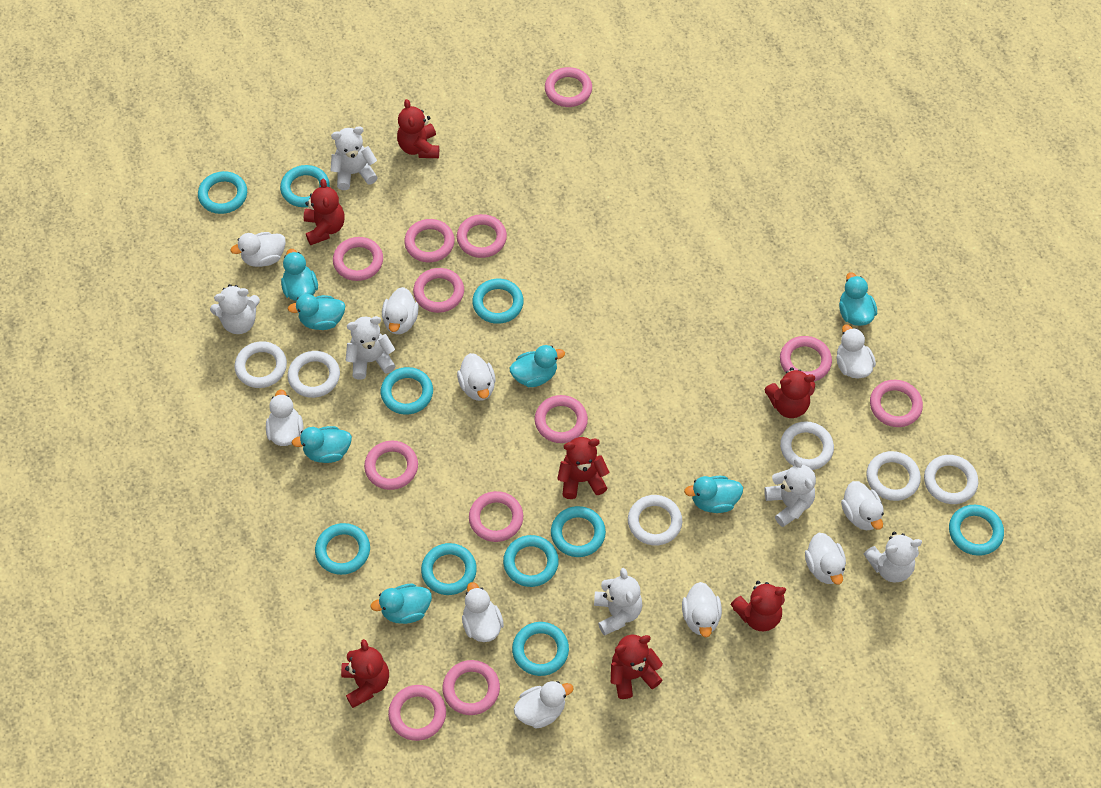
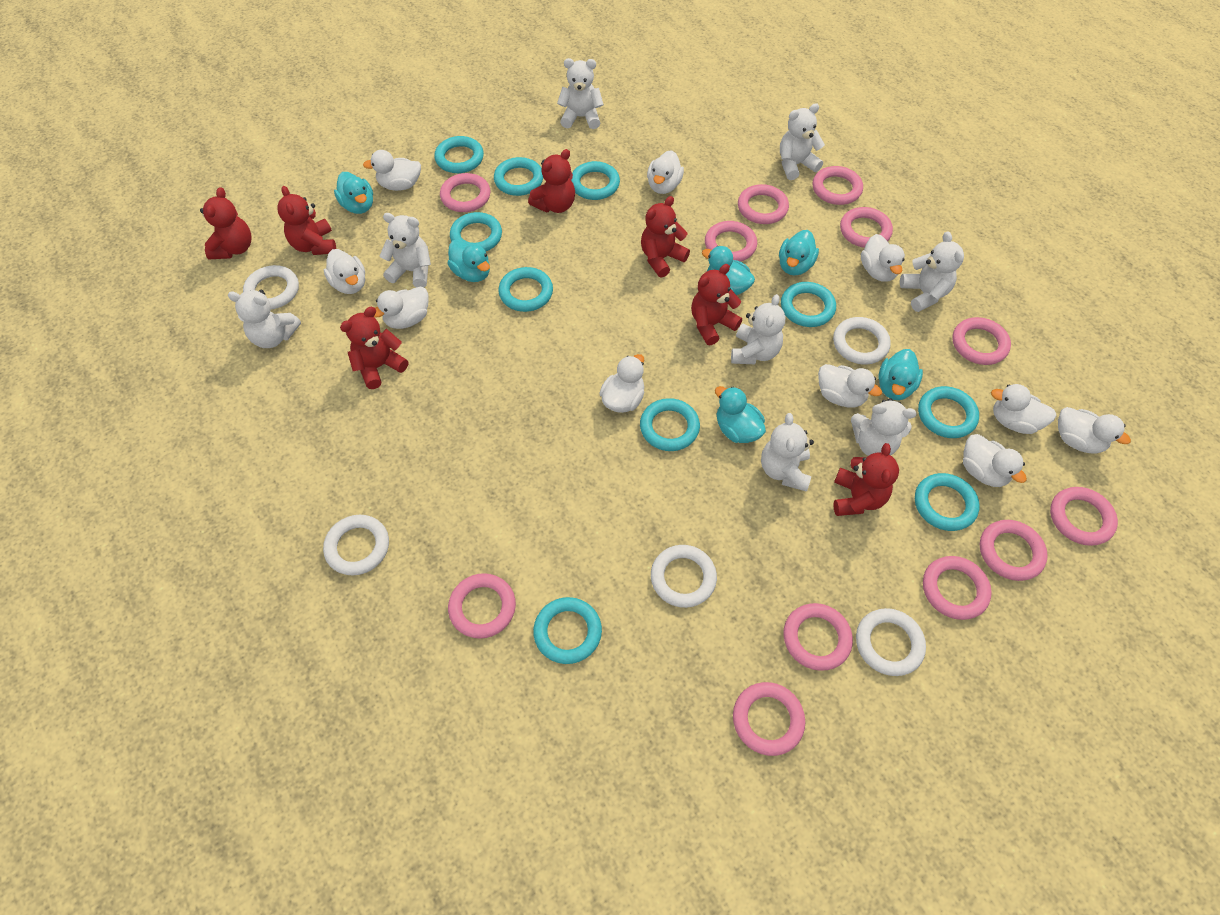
turquoise duck: 7 -> 6
white ring: 6 -> 5
white teddy bear: 6 -> 8

